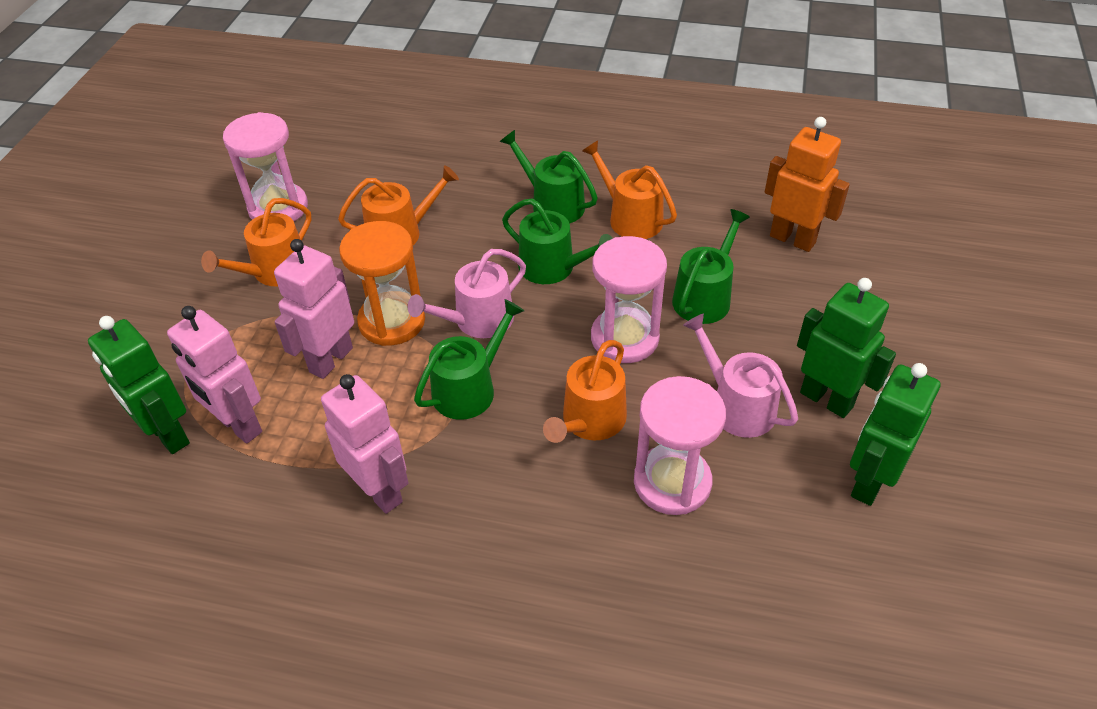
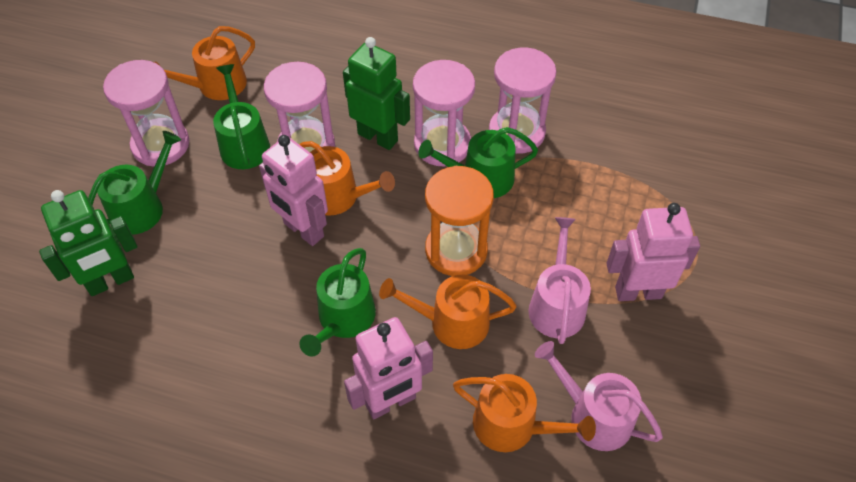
green robot: 3 -> 2
orange robot: 1 -> 0
pink hourglass: 3 -> 4

